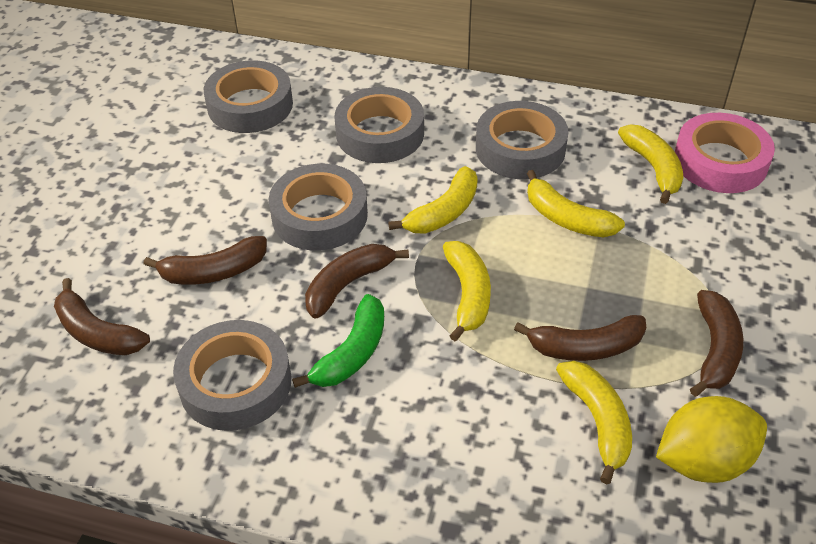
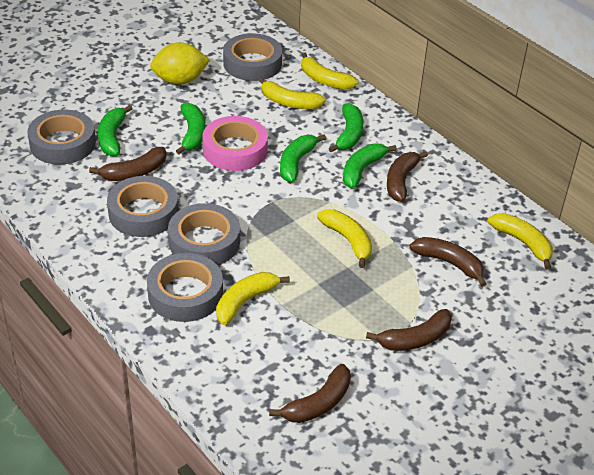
green banana: 1 -> 5

